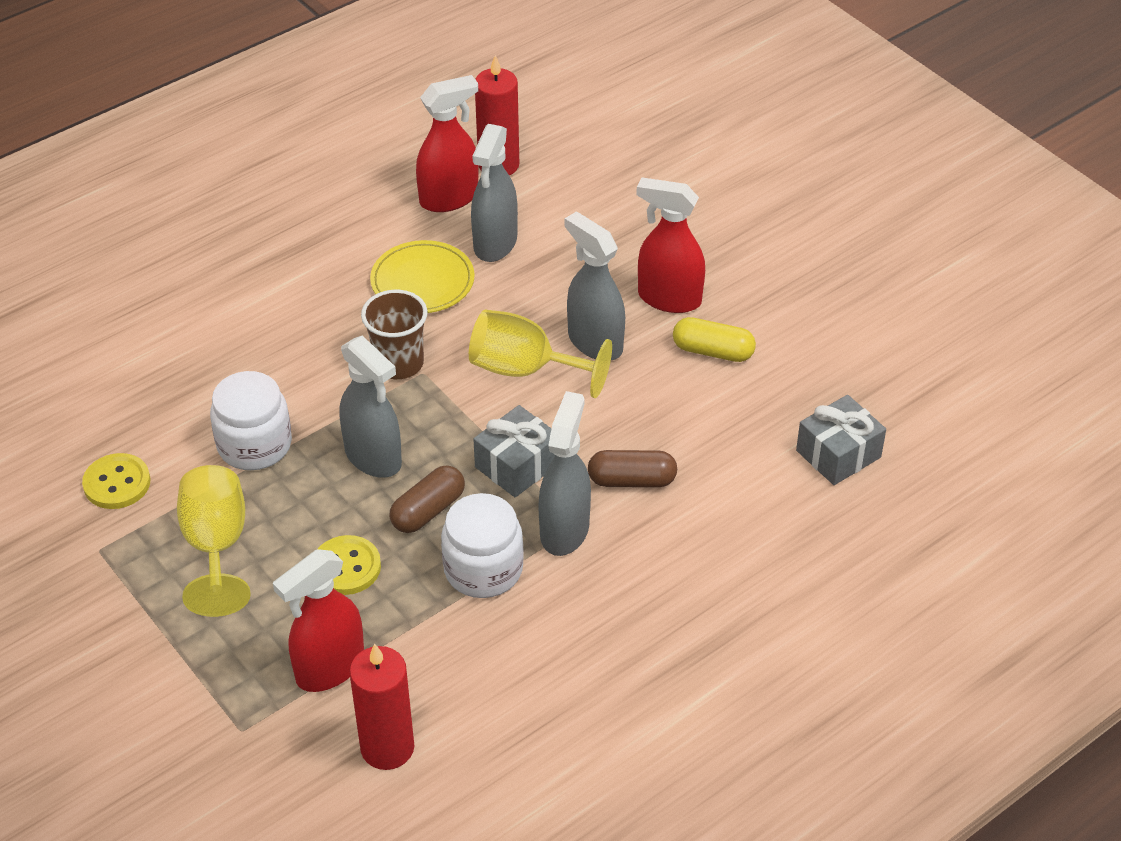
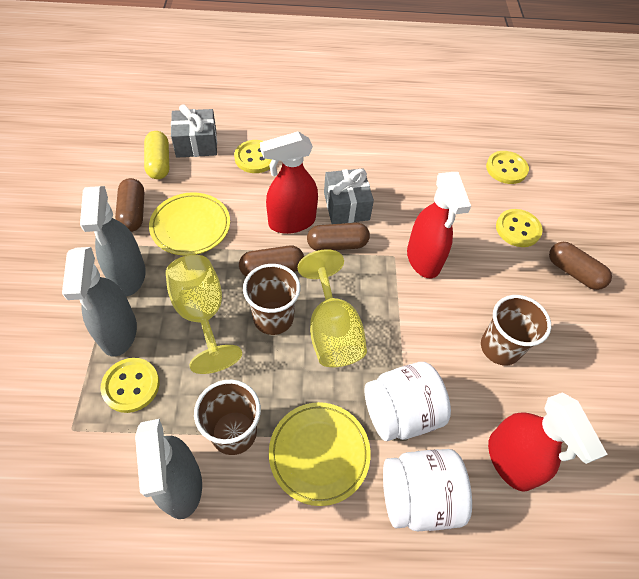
brown capsule: 2 -> 4
brown cup: 1 -> 3
grey spray bottle: 4 -> 3
red candle: 2 -> 0
yellow button: 2 -> 4
yellow plate: 1 -> 2

